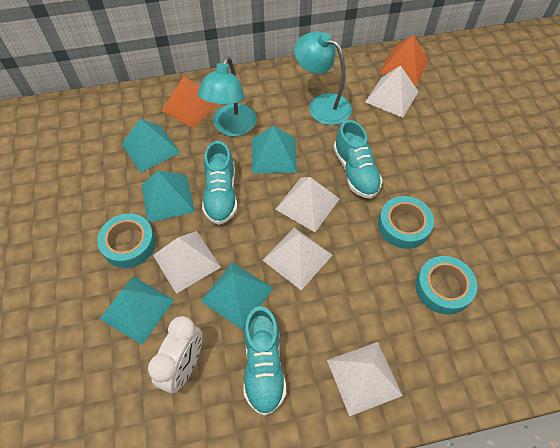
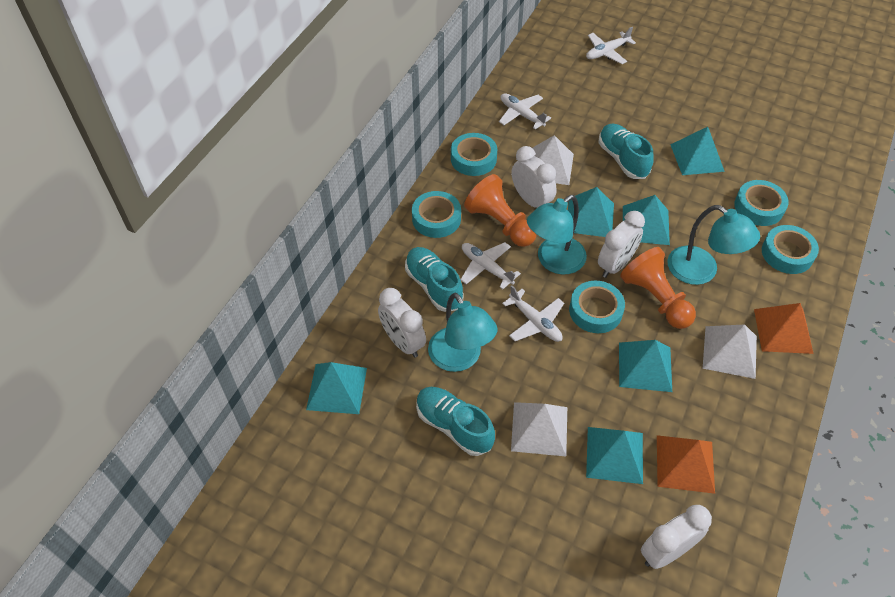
orange pawn: 0 -> 2
turquoise lamp: 2 -> 3
turquoise pyramid: 5 -> 6
turquoise tape: 3 -> 5
white clock: 1 -> 4
white plane: 0 -> 4
white pyramid: 5 -> 3

